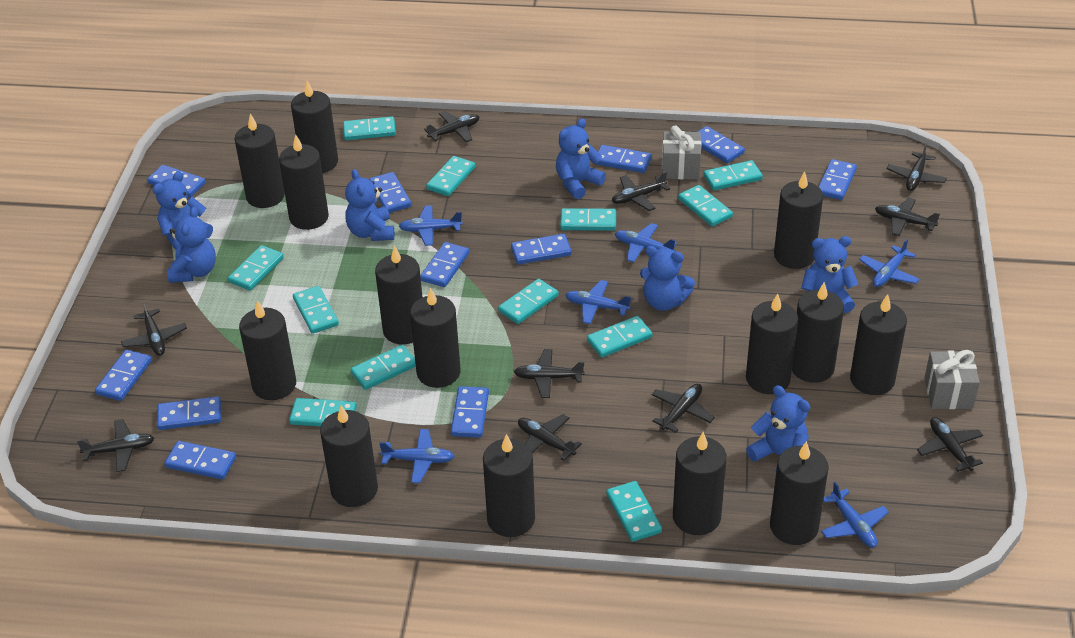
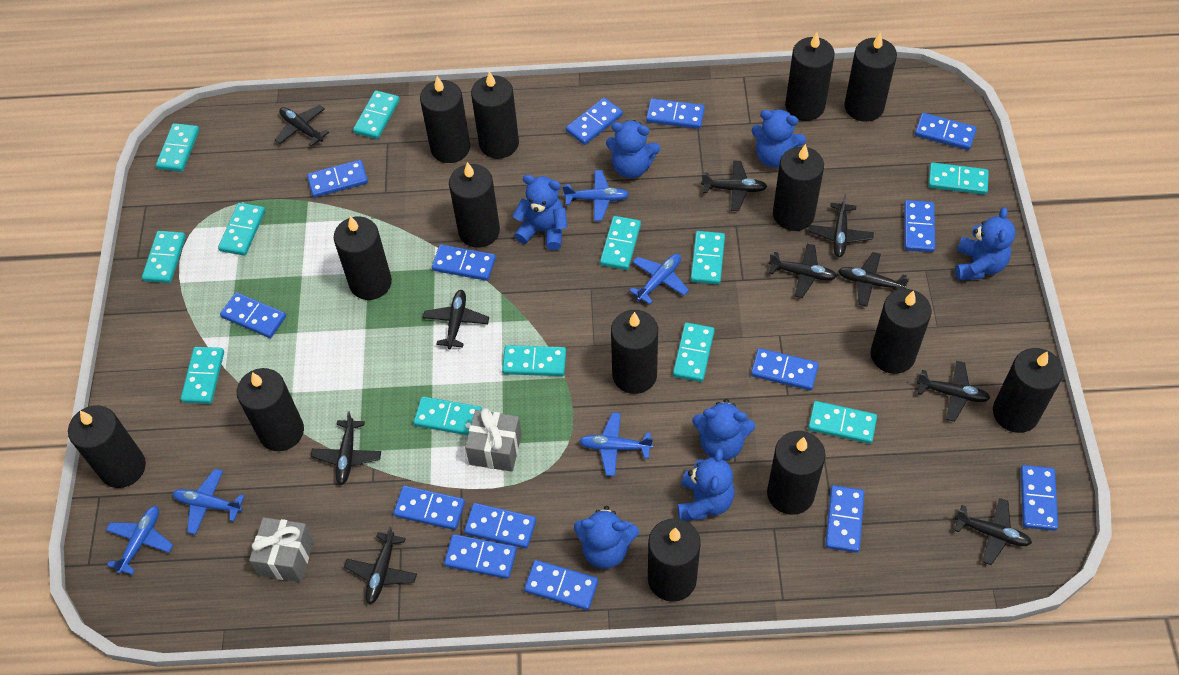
blue domino: 11 -> 14
blue plane: 6 -> 5

